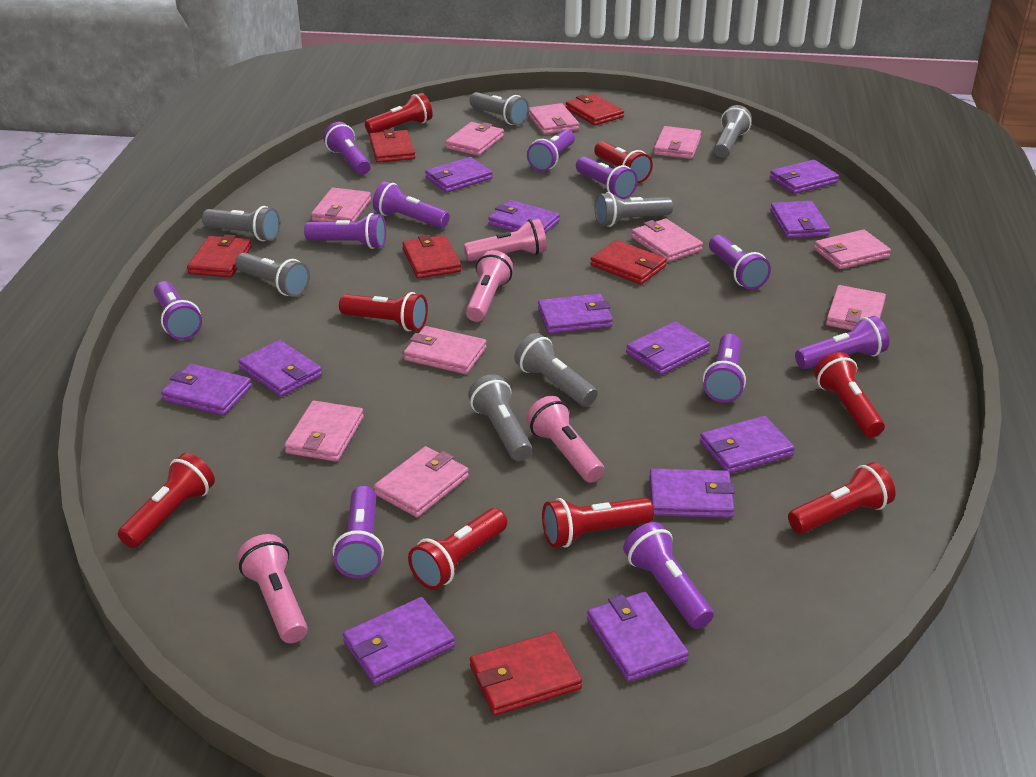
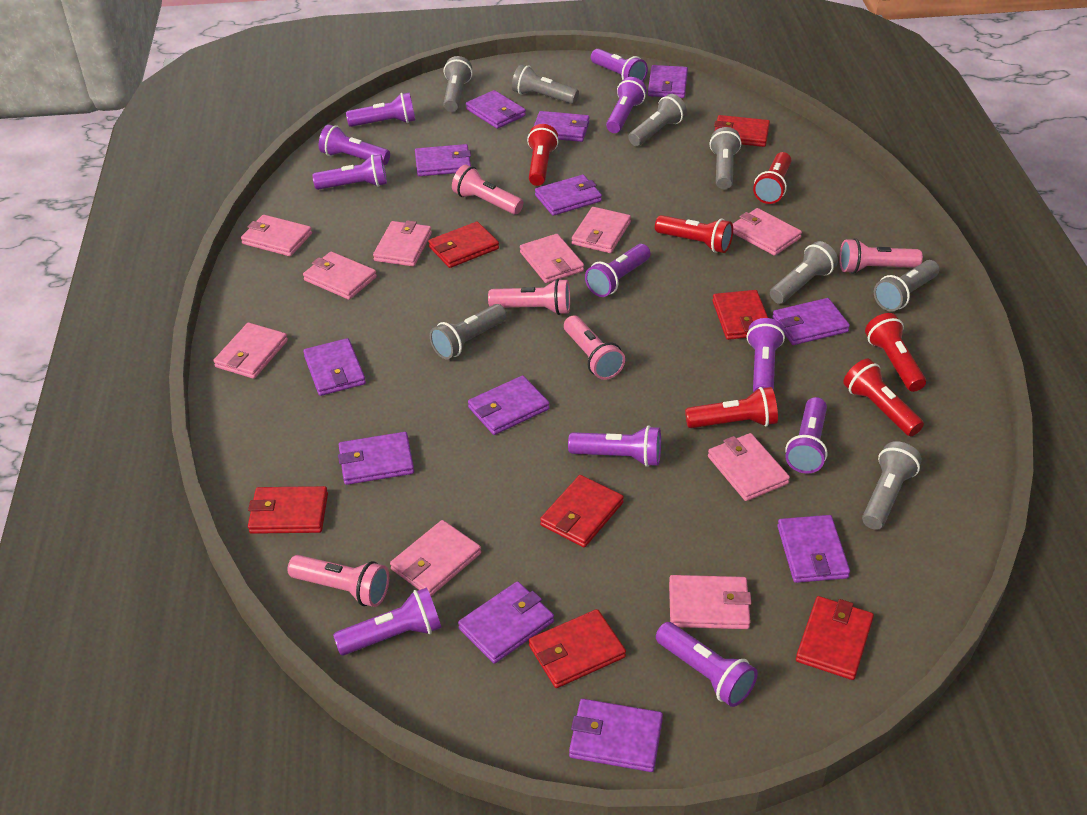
grey flashlight: 7 -> 8
pink flashlight: 4 -> 5
red flashlight: 8 -> 6
red wallet: 6 -> 7

